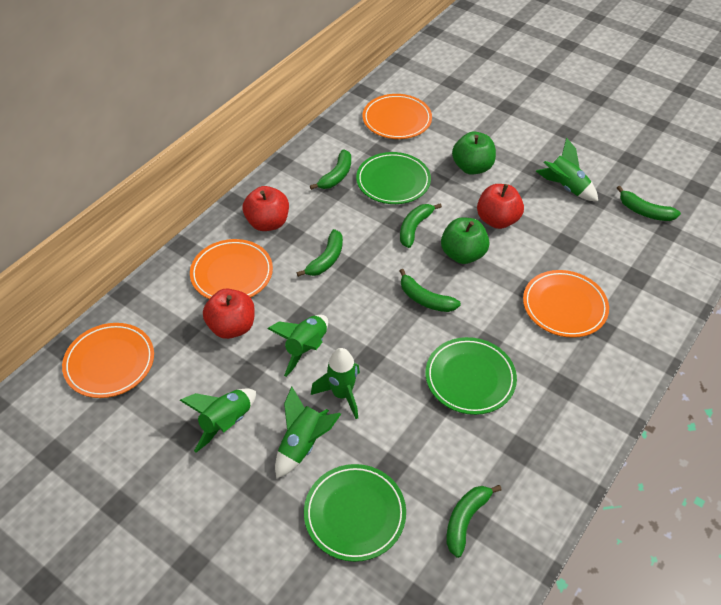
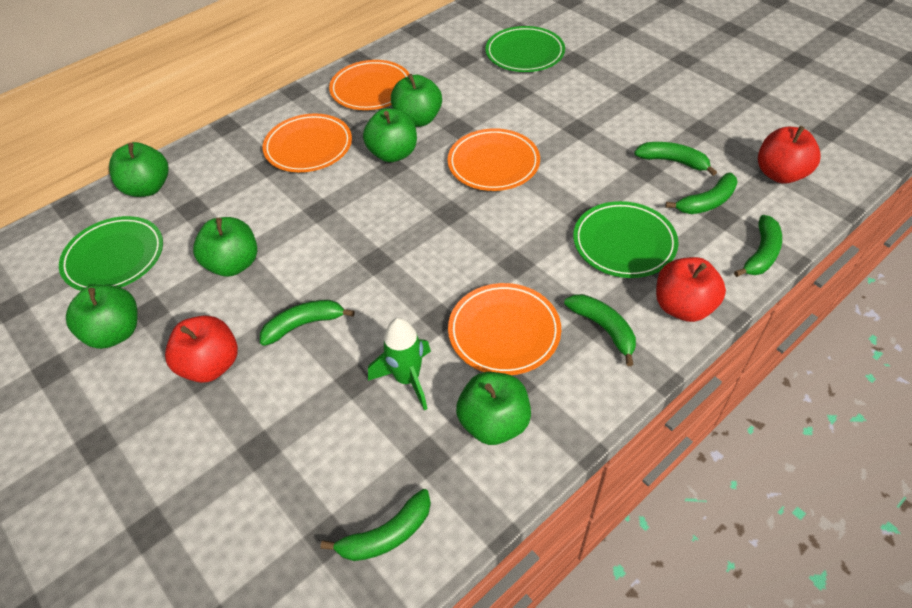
green apple: 2 -> 6
green rocket: 5 -> 1

